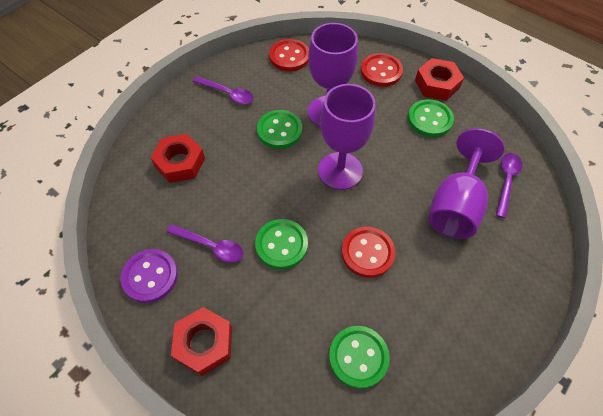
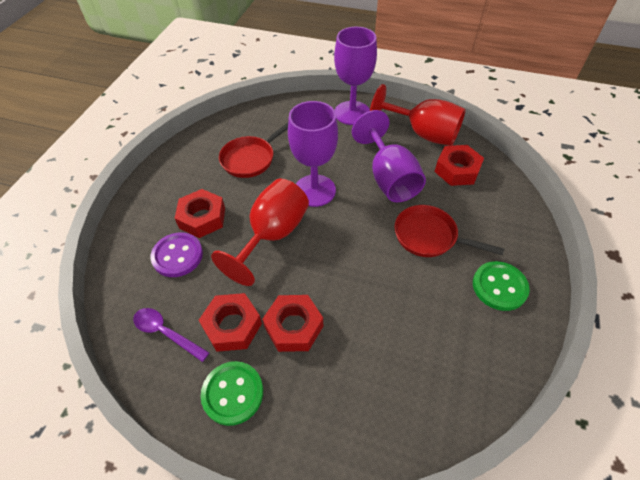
green button: 4 -> 2
purple spoon: 3 -> 1
red button: 3 -> 0
red goblet: 0 -> 2
red nut: 3 -> 4
red pan: 0 -> 2

